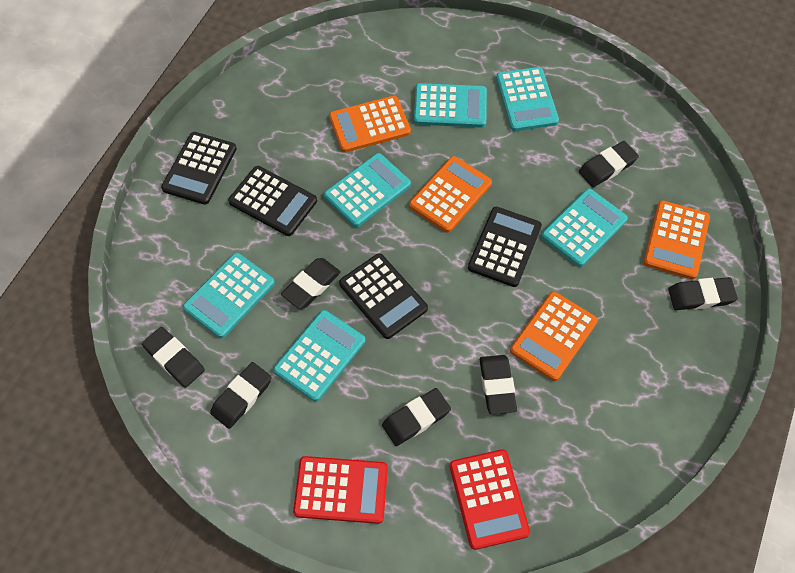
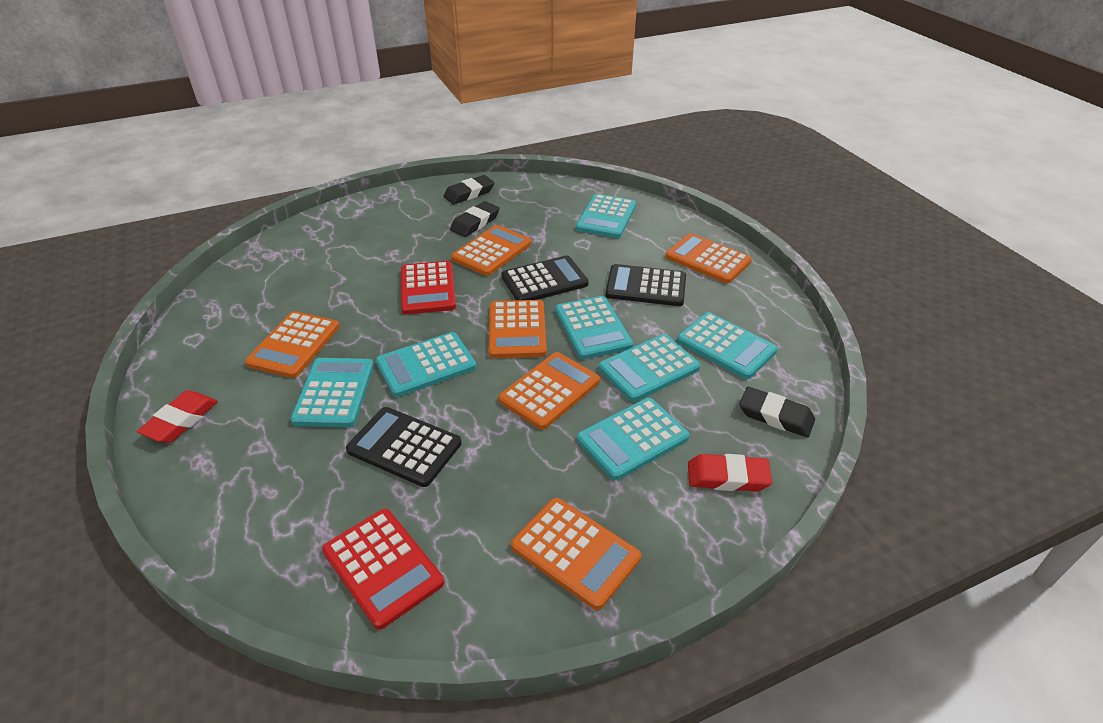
black calculator: 4 -> 3
black eraser: 7 -> 3
orange calculator: 4 -> 6
red eraser: 0 -> 2
turquoise calculator: 6 -> 7

